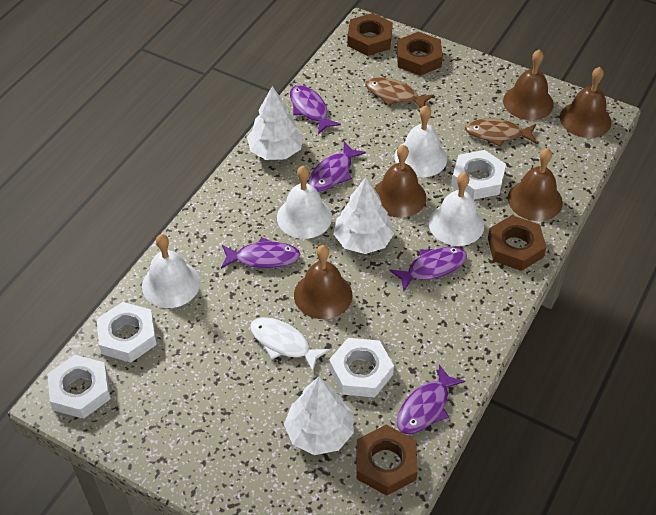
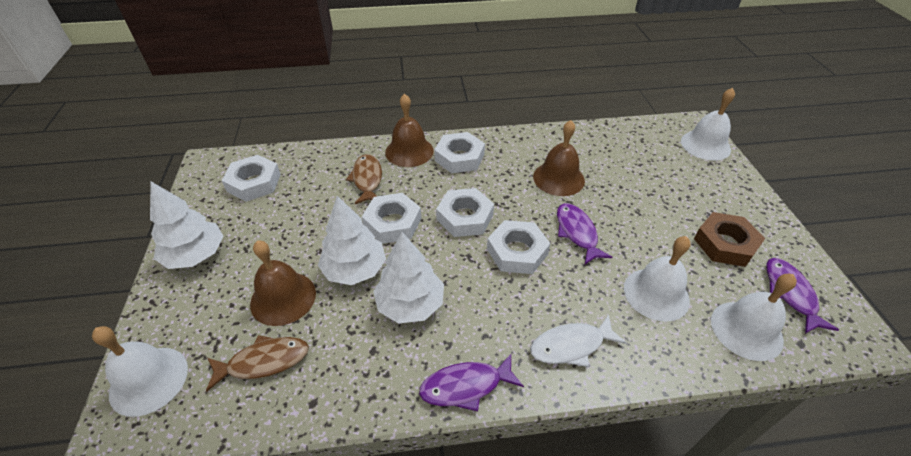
brown bell: 5 -> 3
brown nut: 4 -> 1
purple fish: 5 -> 3
white nut: 4 -> 5

